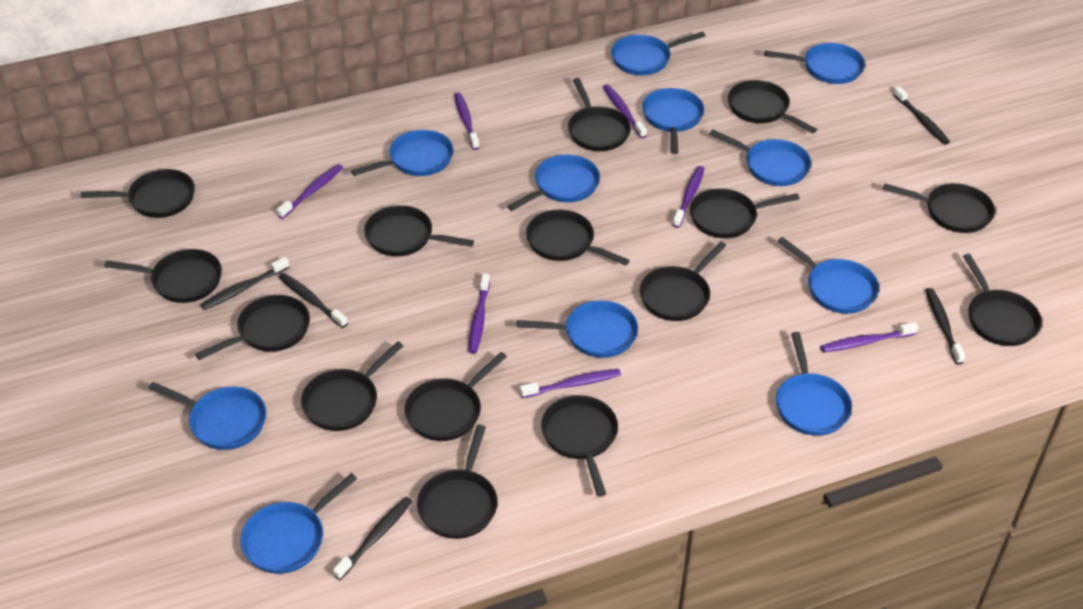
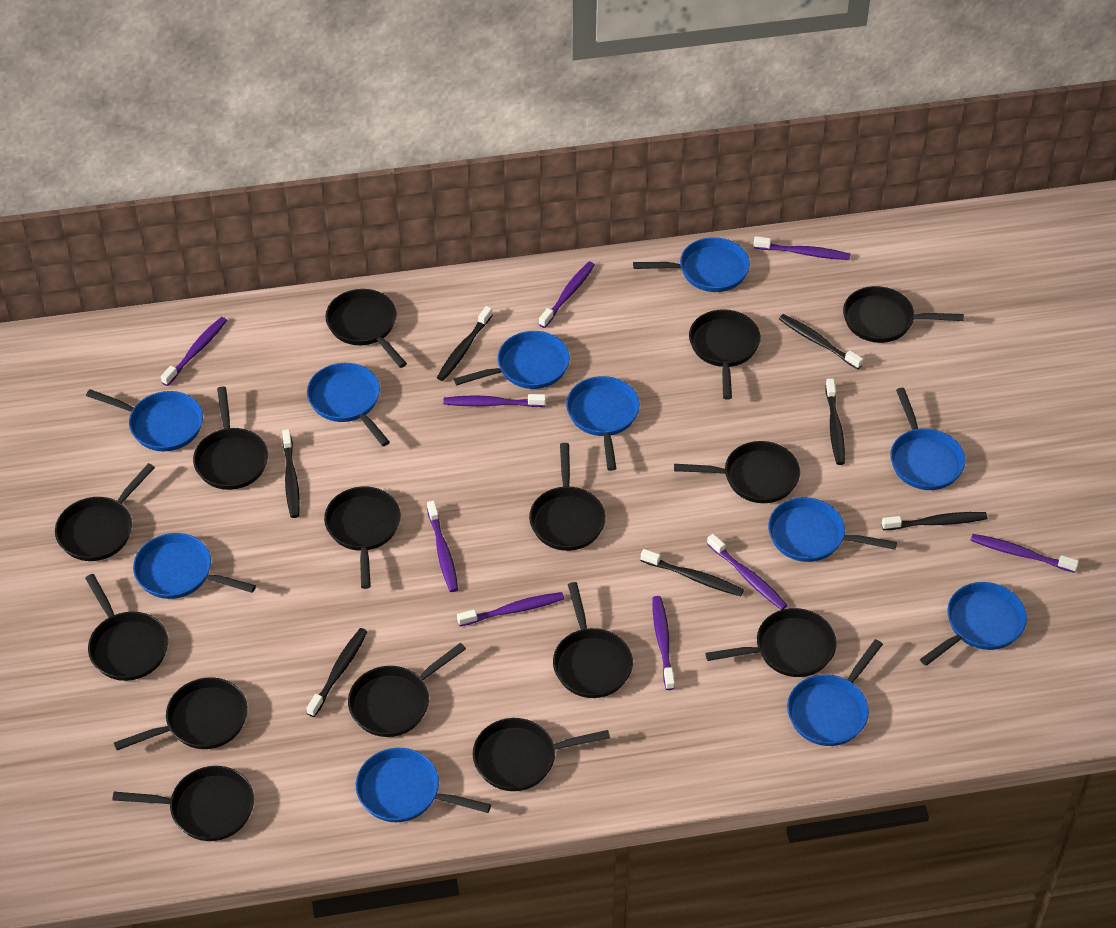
black toothbrush: 5 -> 7
purple toothbrush: 7 -> 9

